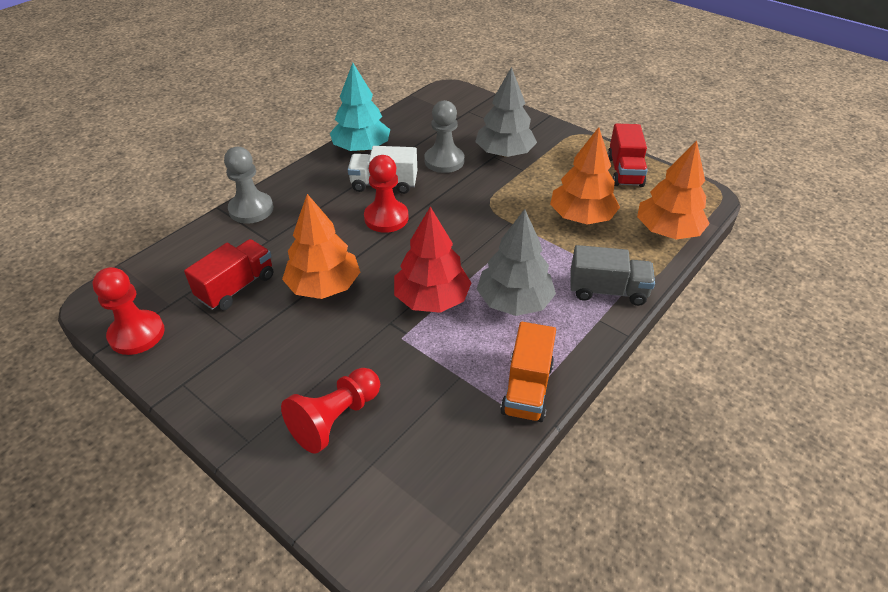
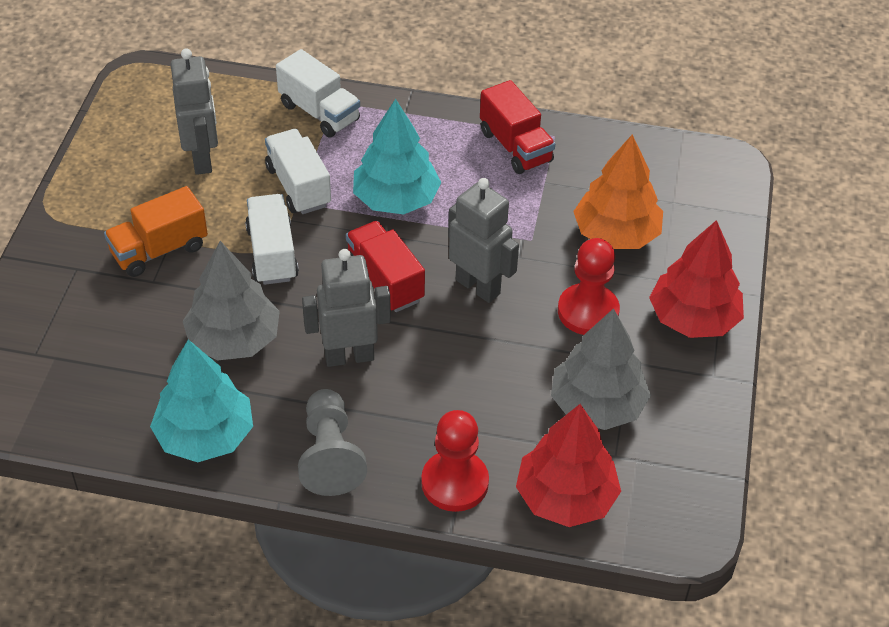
grey pawn: 2 -> 1
grey robot: 0 -> 3
grey truck: 1 -> 0
orange tree: 3 -> 1
red pawn: 3 -> 2
red tree: 1 -> 2
turquoise tree: 1 -> 2
white truck: 1 -> 3

